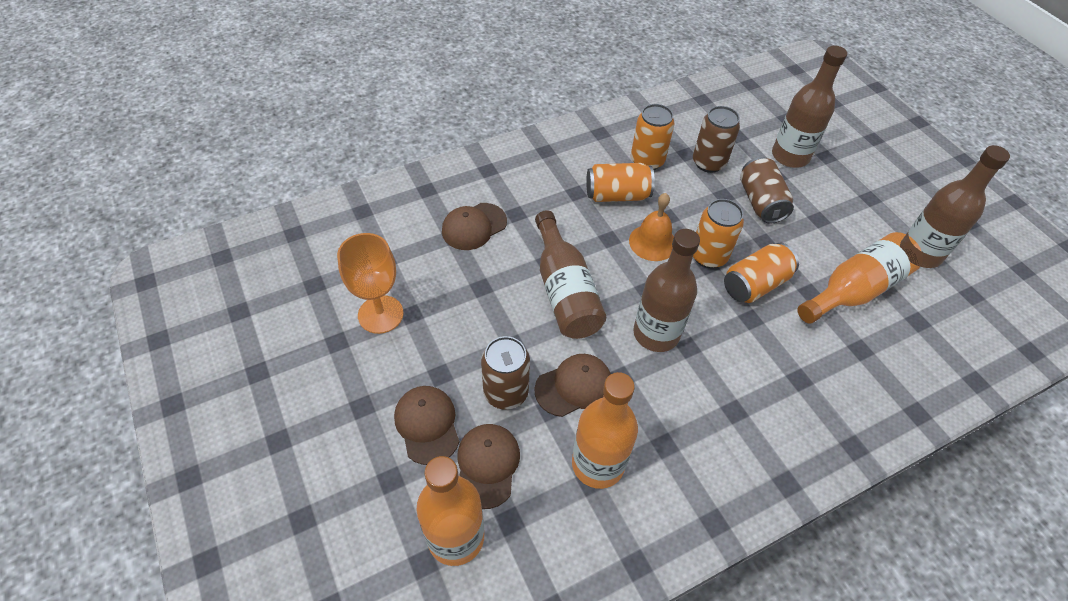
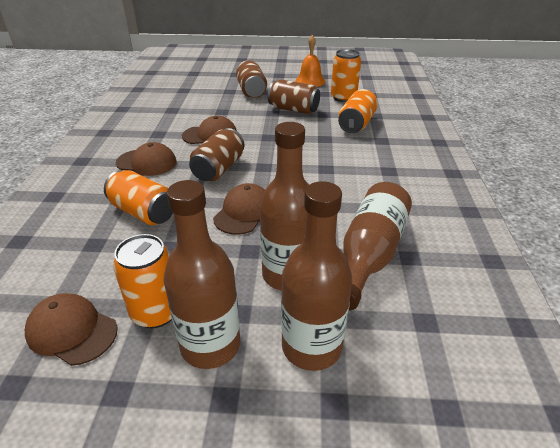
orange bottle: 3 -> 0
orange goblet: 1 -> 0

